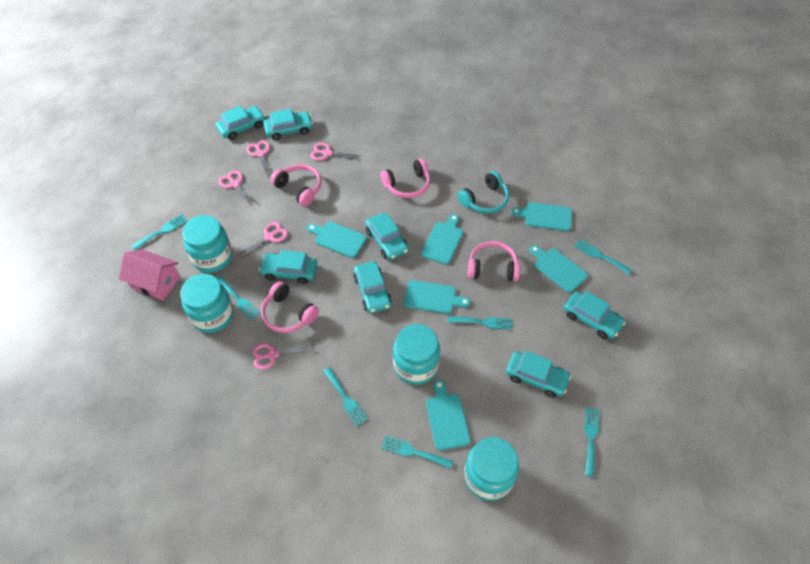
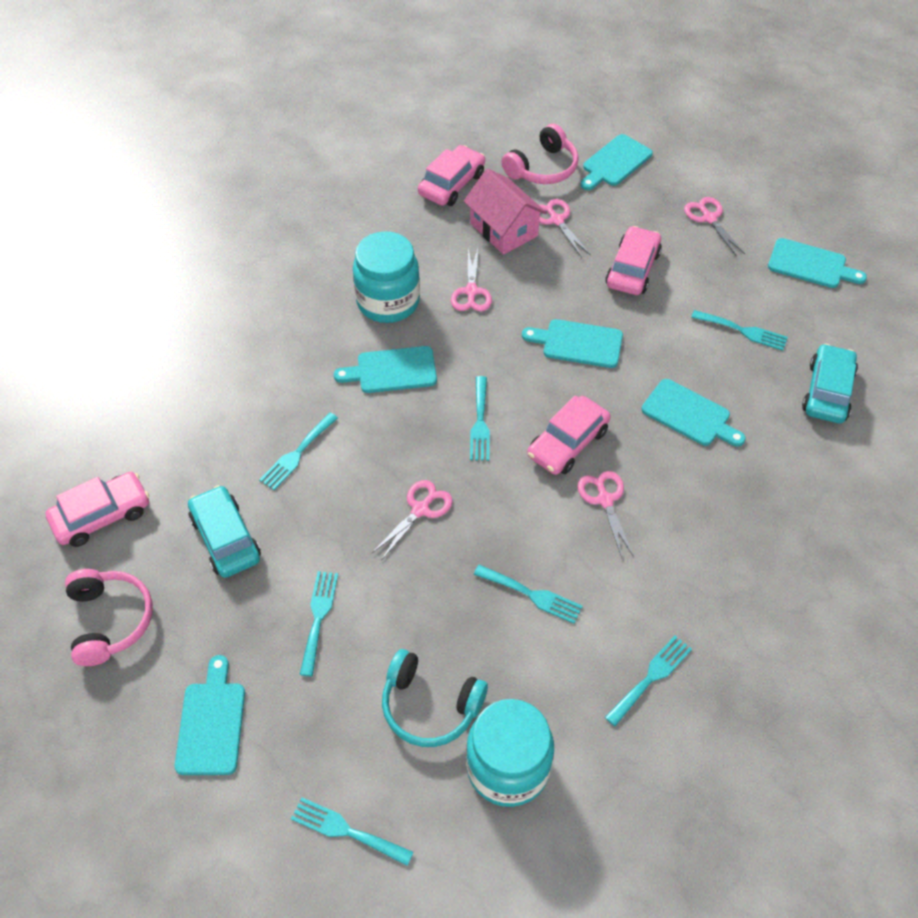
pink car: 0 -> 4
pink headphones: 4 -> 2
turquoise car: 7 -> 2
turquoise jar: 4 -> 2

